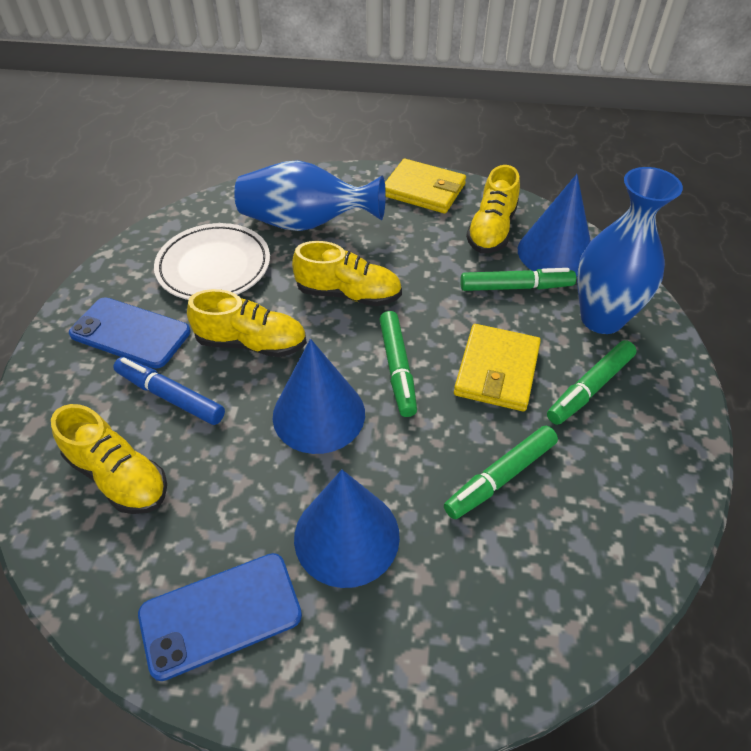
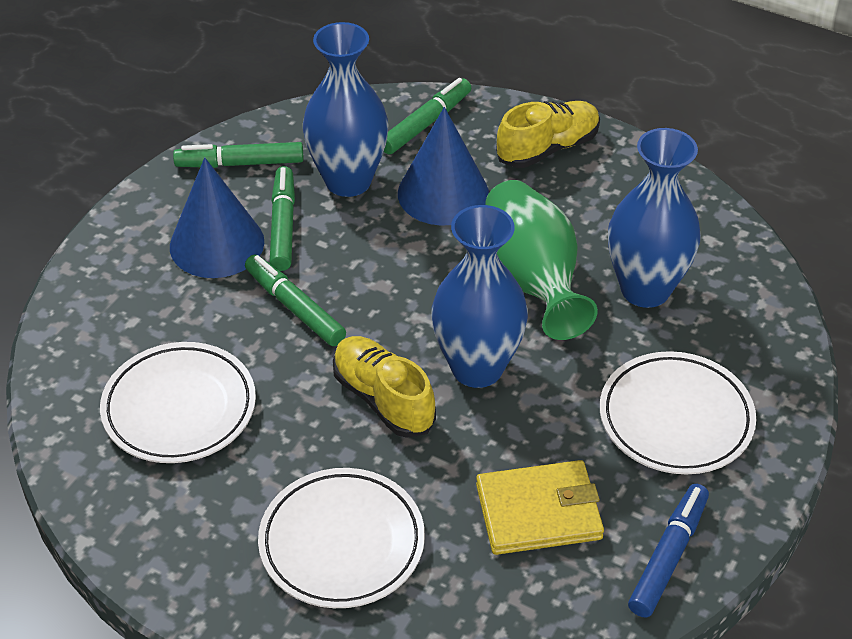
blue cone: 3 -> 2
blue phone: 2 -> 0
blue vase: 2 -> 3
green vase: 0 -> 1
white plate: 1 -> 3
yellow shoe: 4 -> 2
yellow wallet: 2 -> 1

